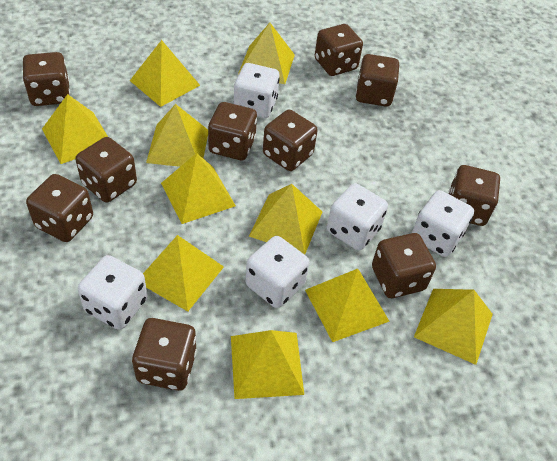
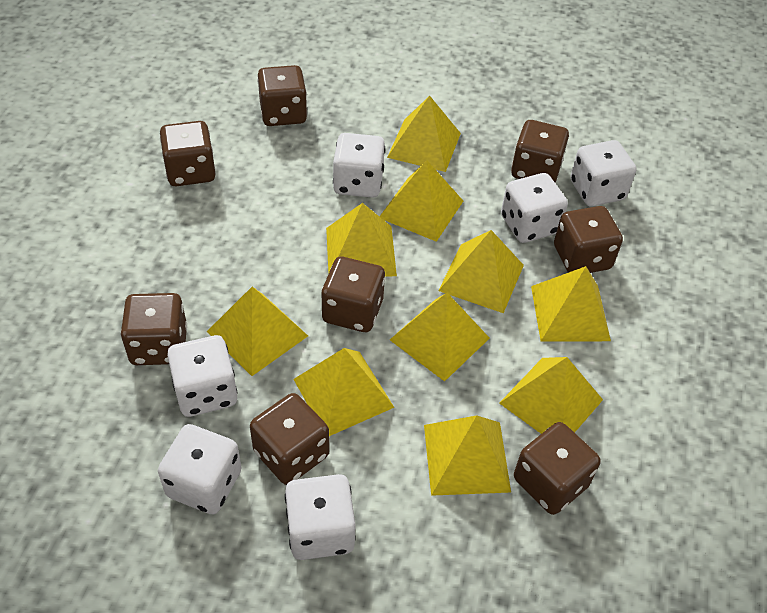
brown dice: 10 -> 8
white dice: 5 -> 6

